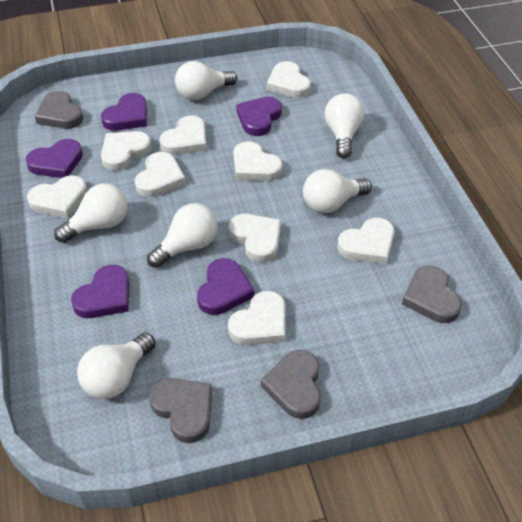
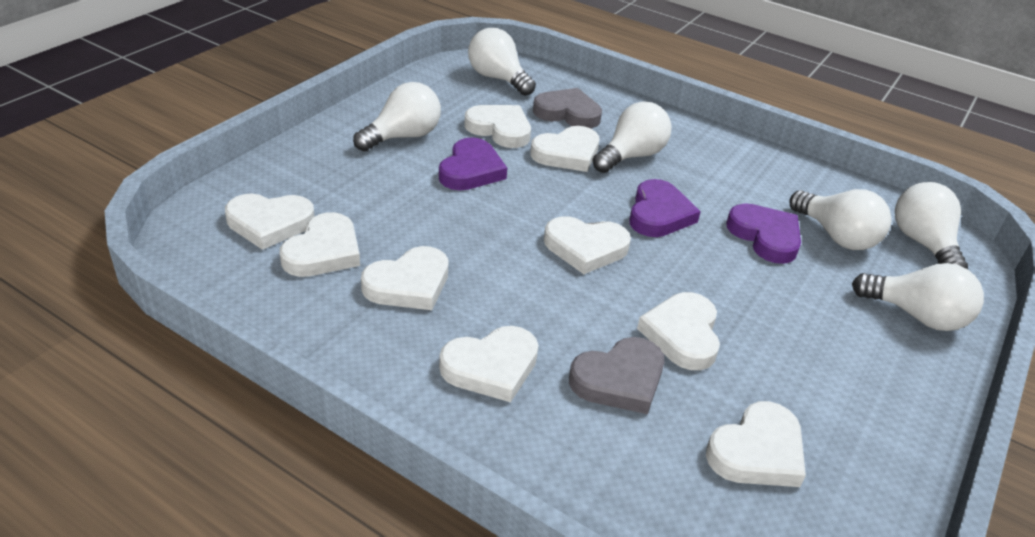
grey heart: 4 -> 2
purple heart: 5 -> 3

